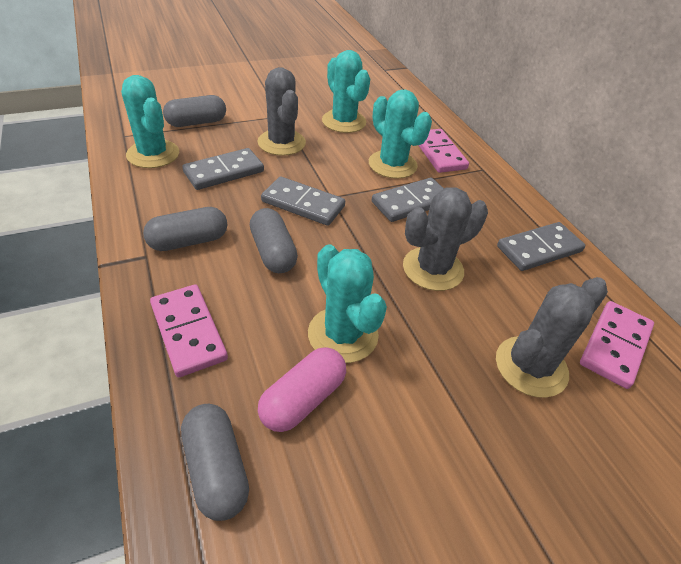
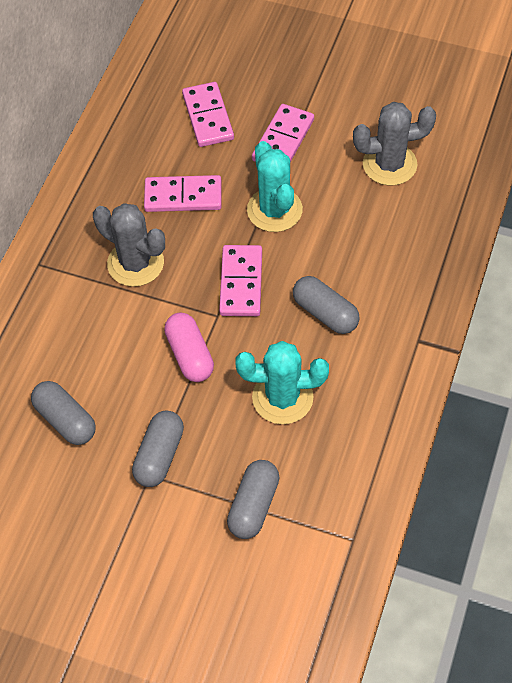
grey cactus: 3 -> 2
grey domino: 4 -> 0
pink domino: 3 -> 4
turquoise cactus: 4 -> 2

